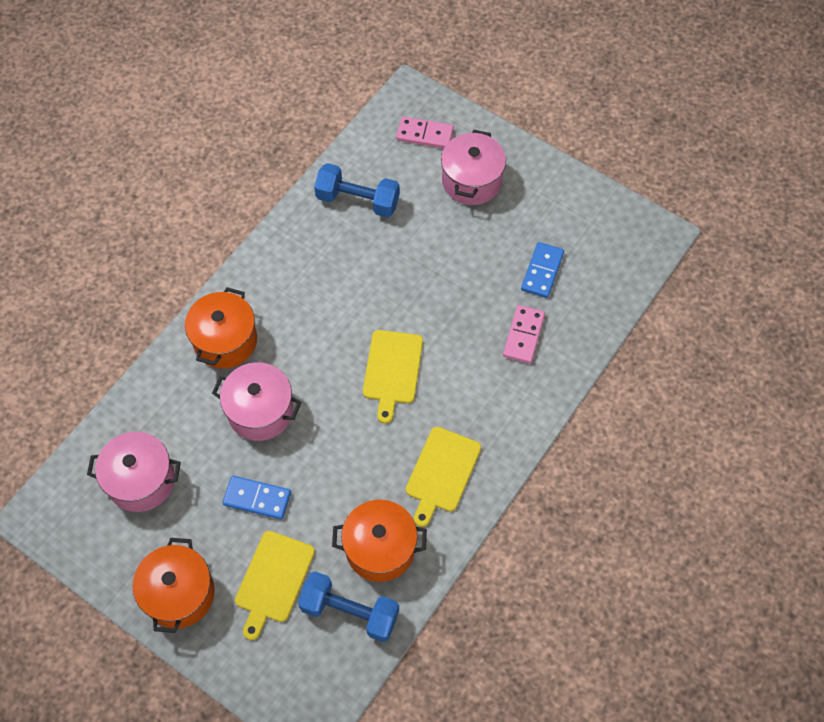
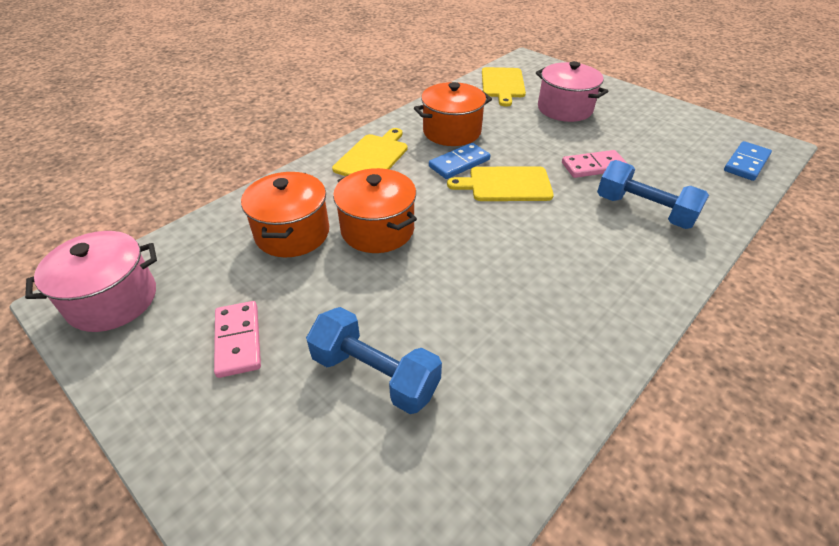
pink pot: 3 -> 2

